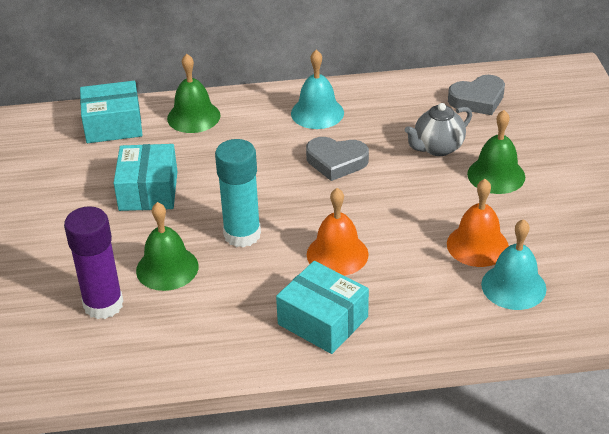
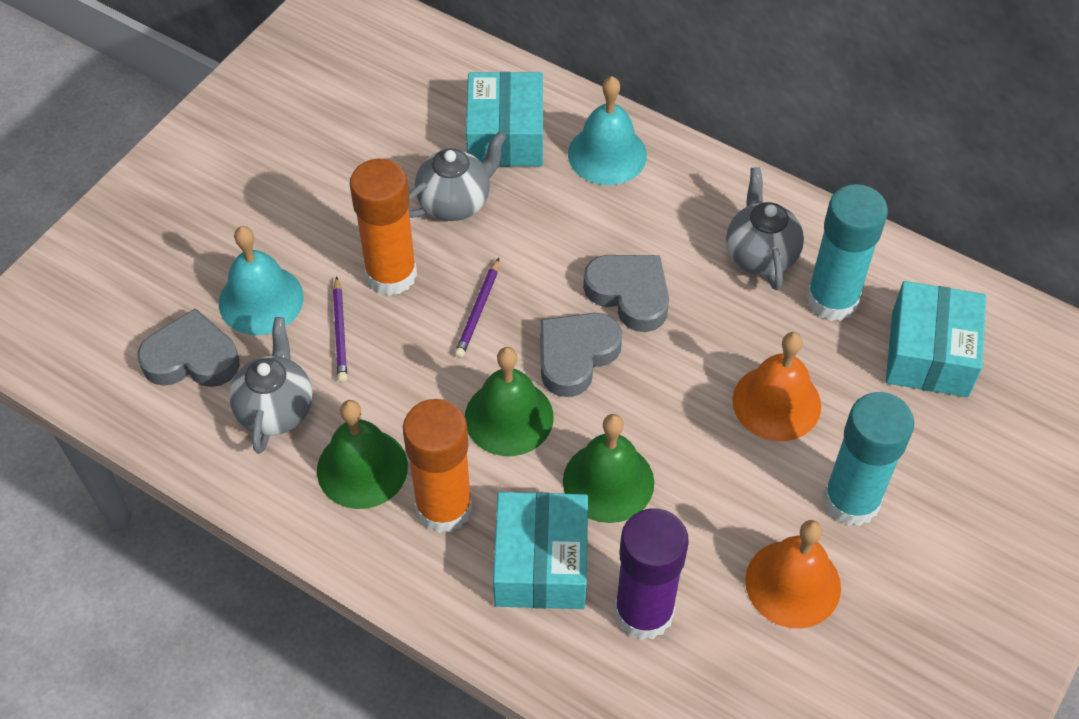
grey heart: 2 -> 3
grey teapot: 1 -> 3
orange glue stick: 0 -> 2
purple pencil: 0 -> 2
turquoise glue stick: 1 -> 2

